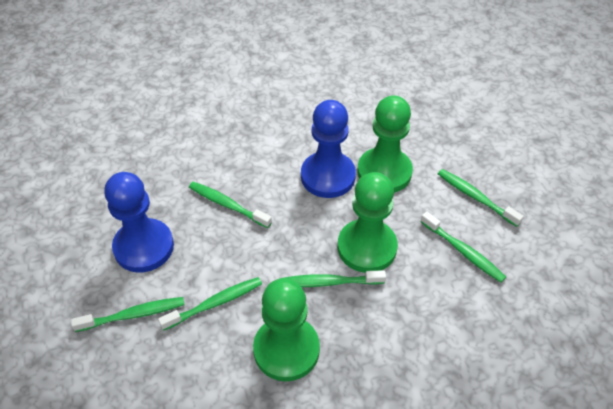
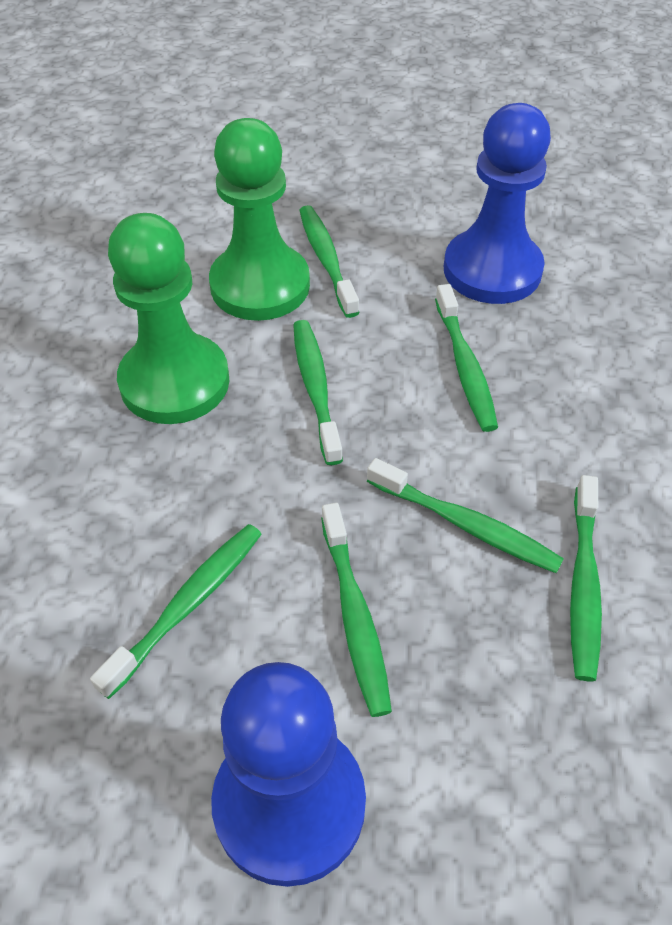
green pawn: 3 -> 2
green toothbrush: 6 -> 7

